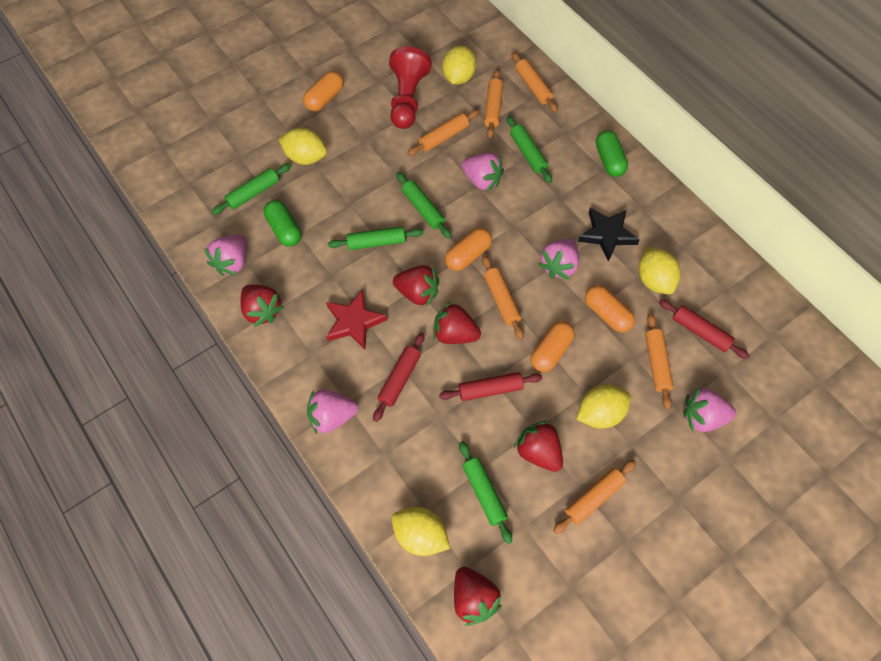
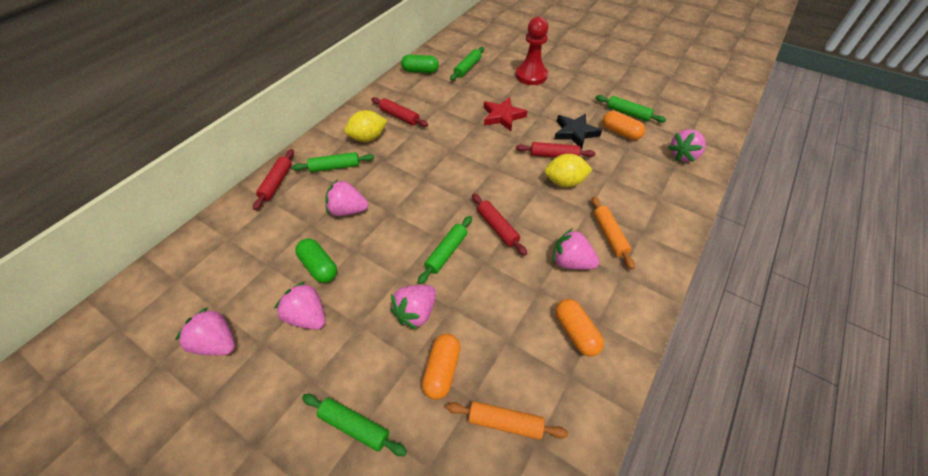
orange capsule: 4 -> 3
orange rolling pin: 6 -> 2
pink strawberry: 5 -> 6
red rolling pin: 3 -> 4
red strawberry: 5 -> 0
yellow lemon: 5 -> 2

